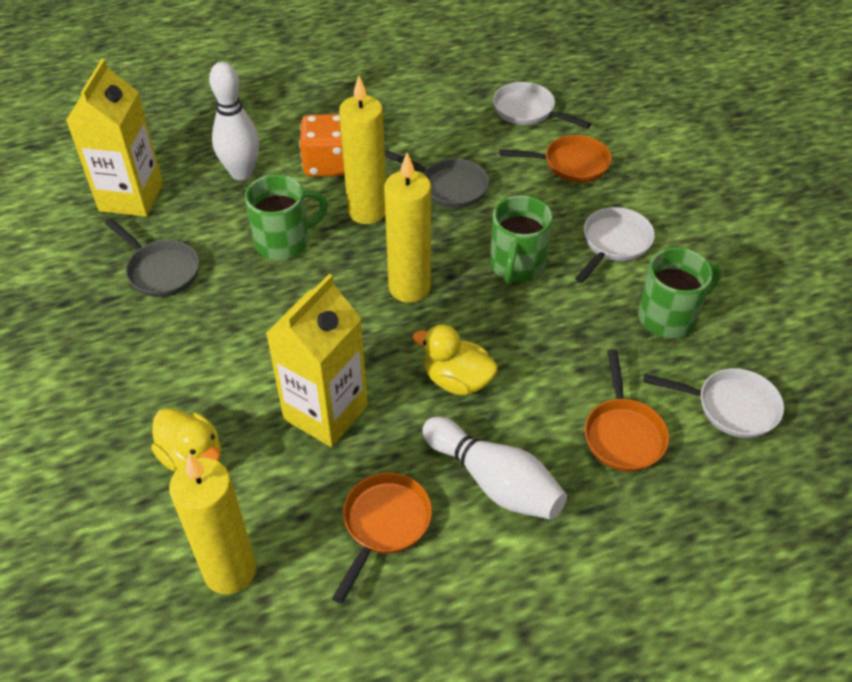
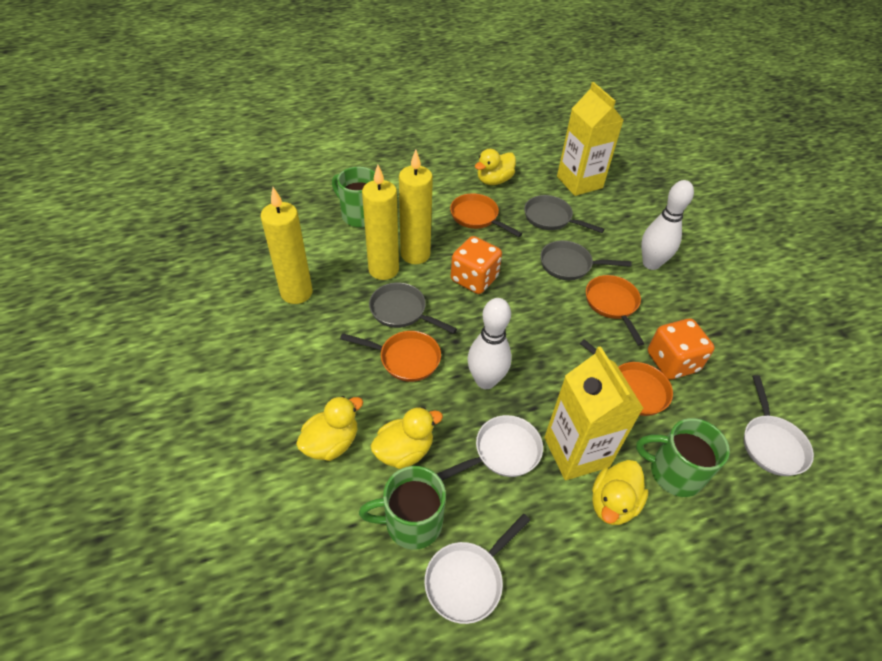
grey pan: 2 -> 3
orange dice: 1 -> 2
orange pan: 3 -> 4
yellow duck: 2 -> 4

